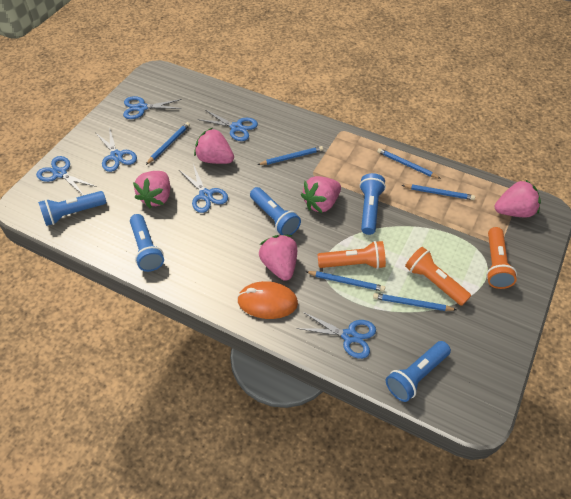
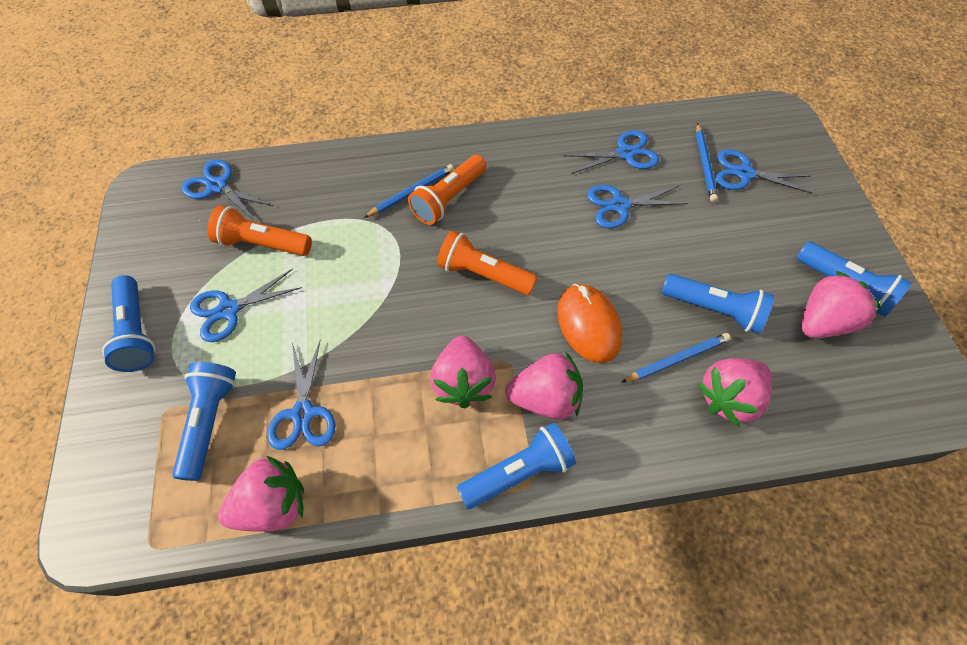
blue pencil: 6 -> 3

